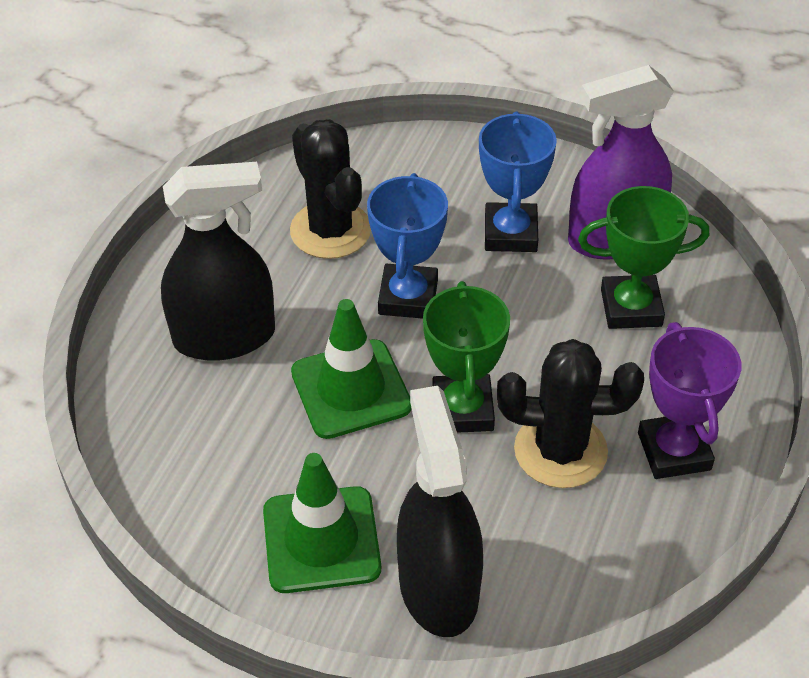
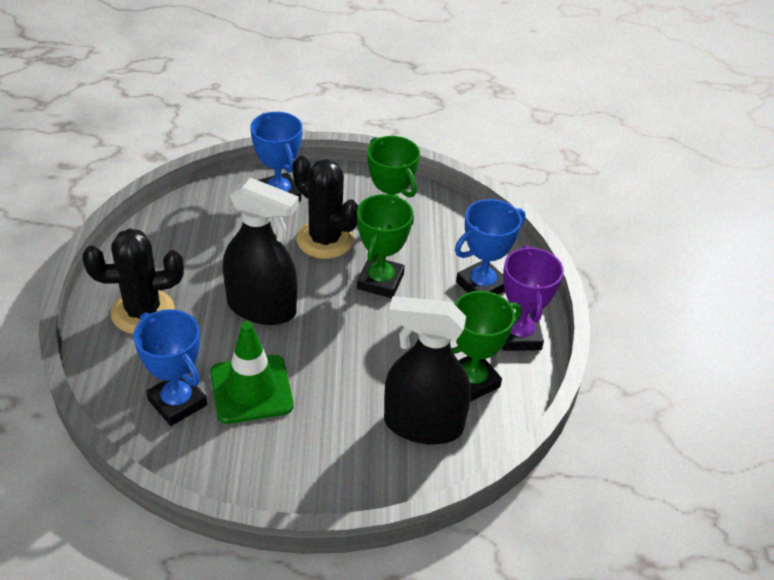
blue trophy: 2 -> 3
green traffic cone: 2 -> 1
green trophy: 2 -> 3
purple spray bottle: 1 -> 0

